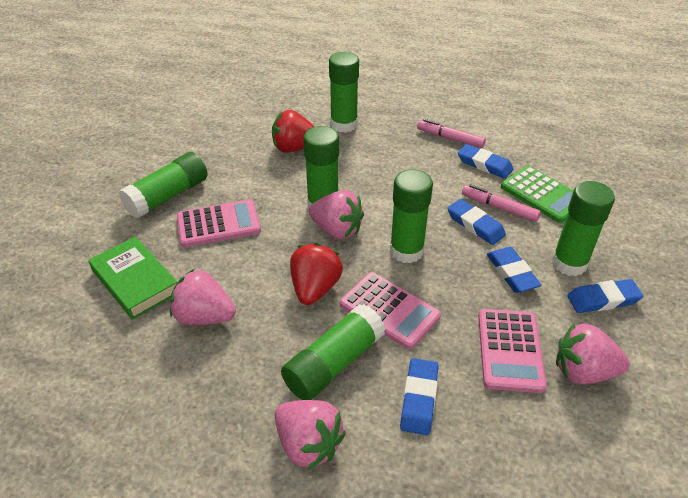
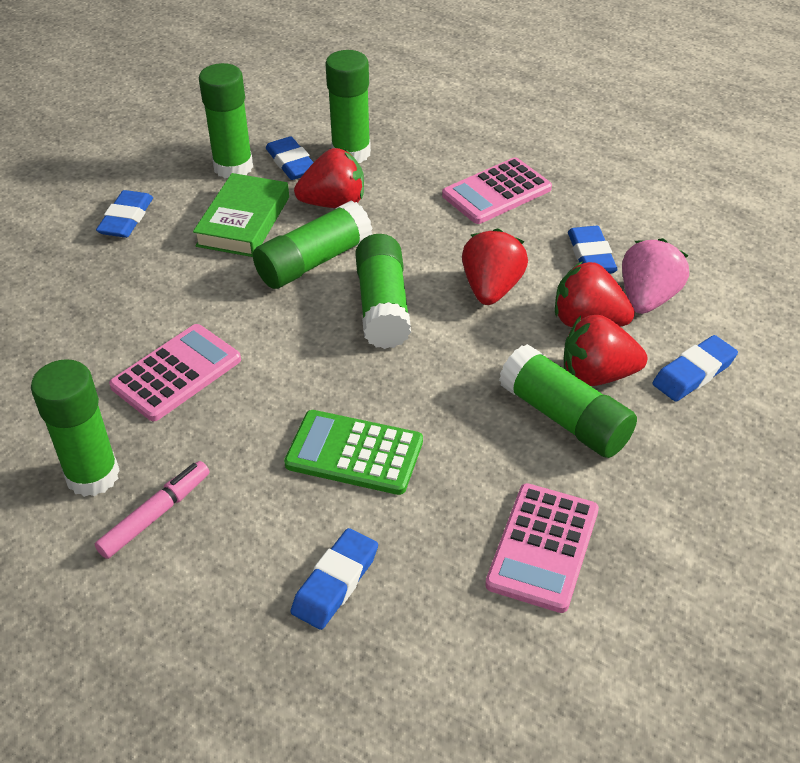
pink marker: 2 -> 1
pink strawberry: 4 -> 1
red strawberry: 2 -> 4

